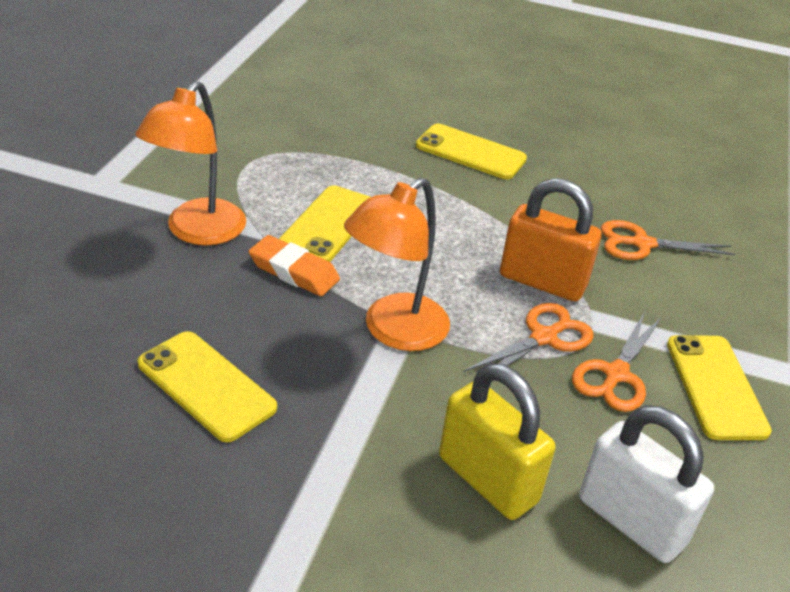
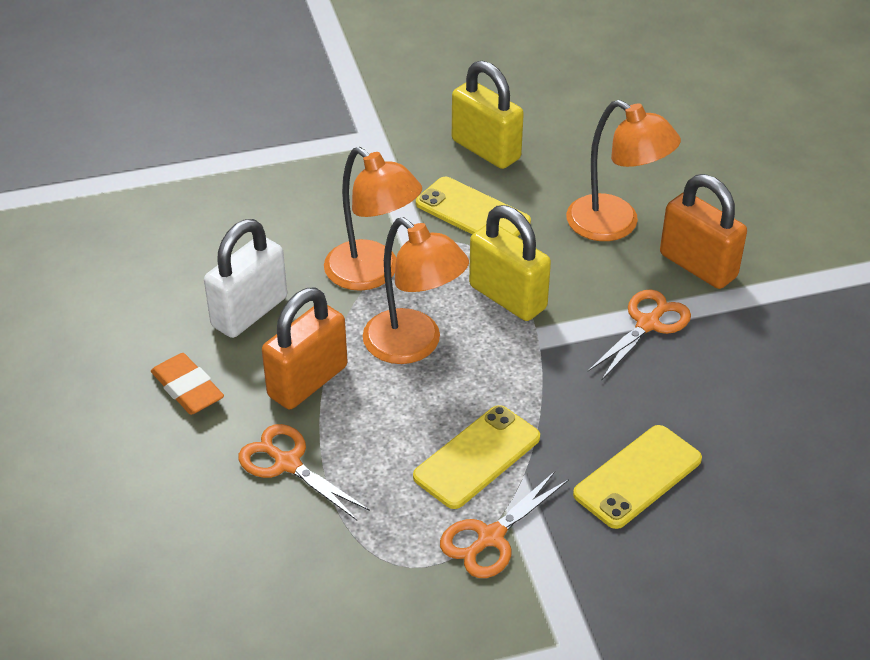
orange lamp: 2 -> 3
orange padlock: 1 -> 2
yellow padlock: 1 -> 2
yellow phone: 4 -> 3

